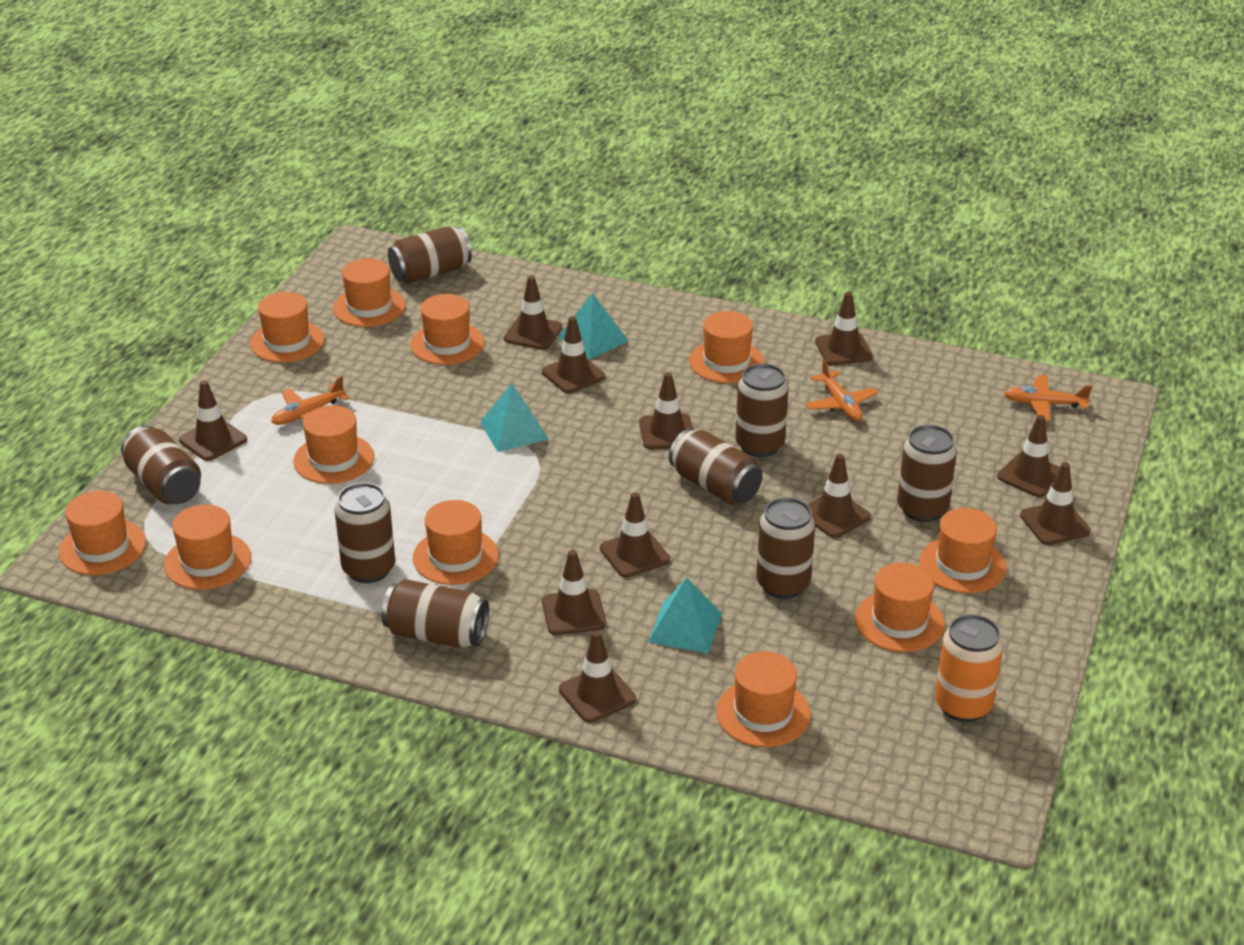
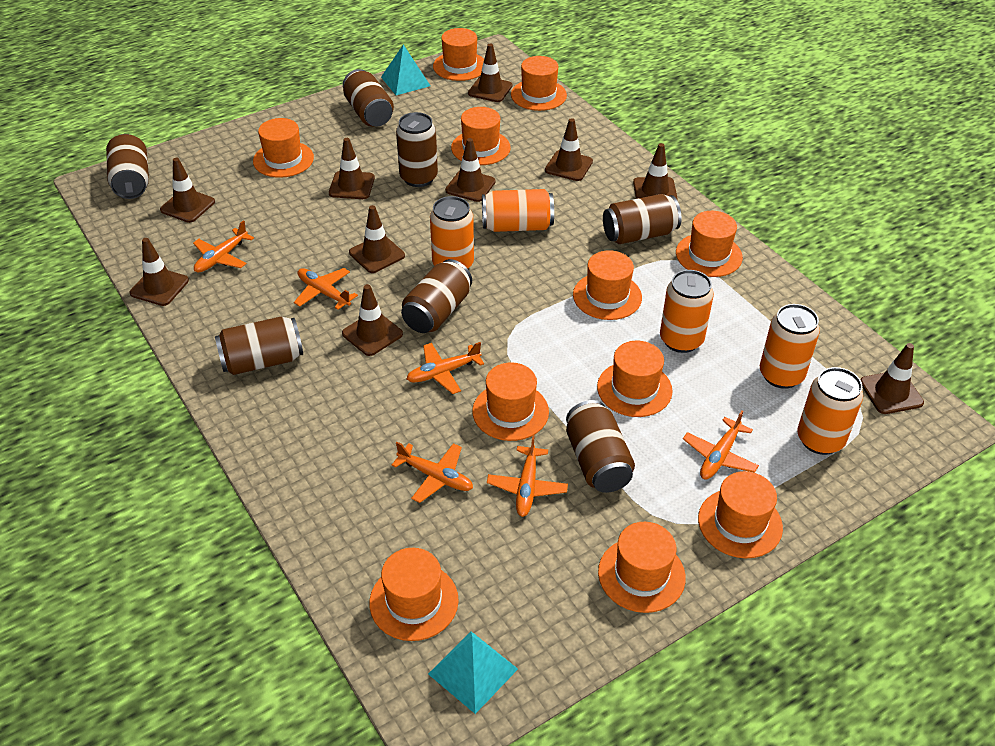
brown can: 8 -> 7
brown traffic cone: 11 -> 10
orange can: 1 -> 5
orange plane: 3 -> 6
turquoise pyramid: 3 -> 2

